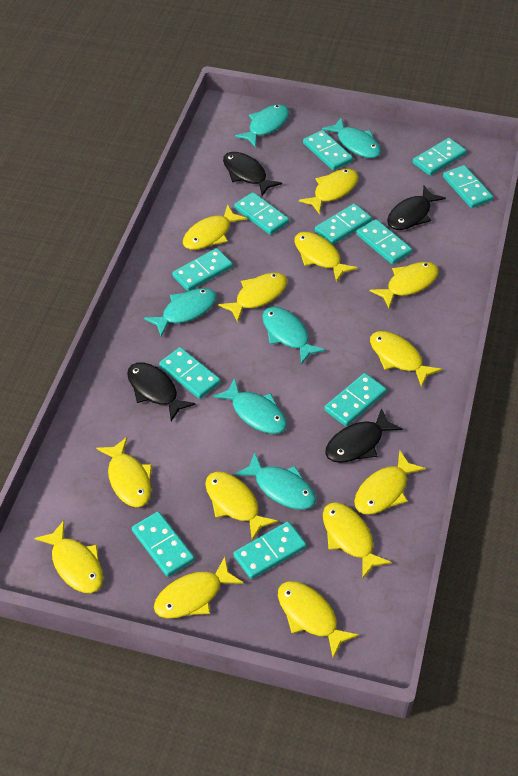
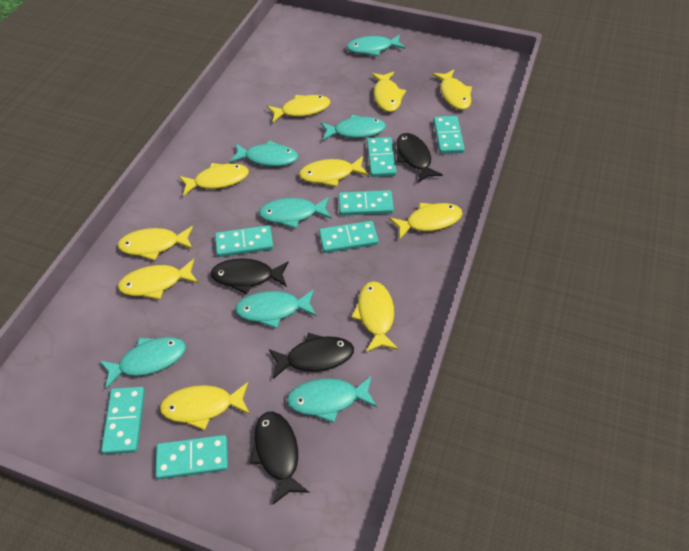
turquoise domino: 11 -> 7
turquoise fish: 6 -> 7
yellow fish: 13 -> 10

